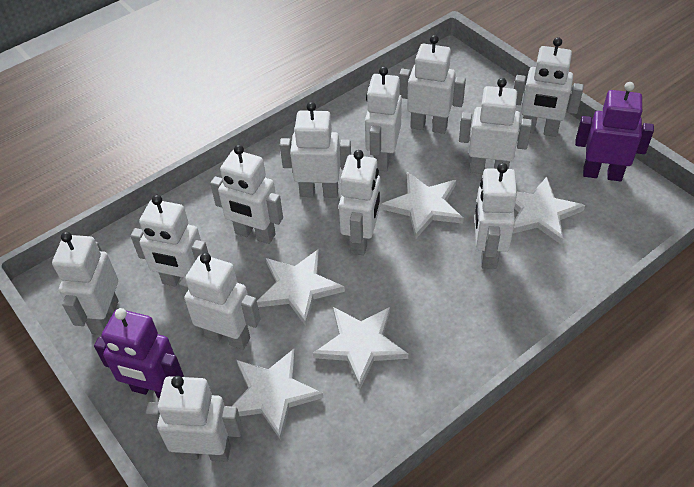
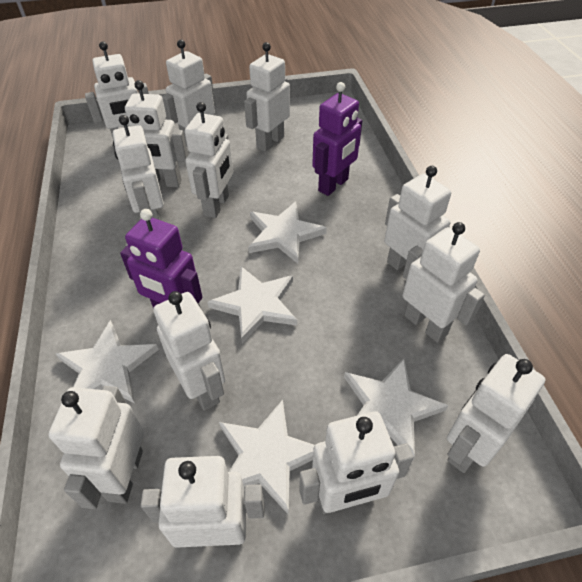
white robot: 12 -> 13

